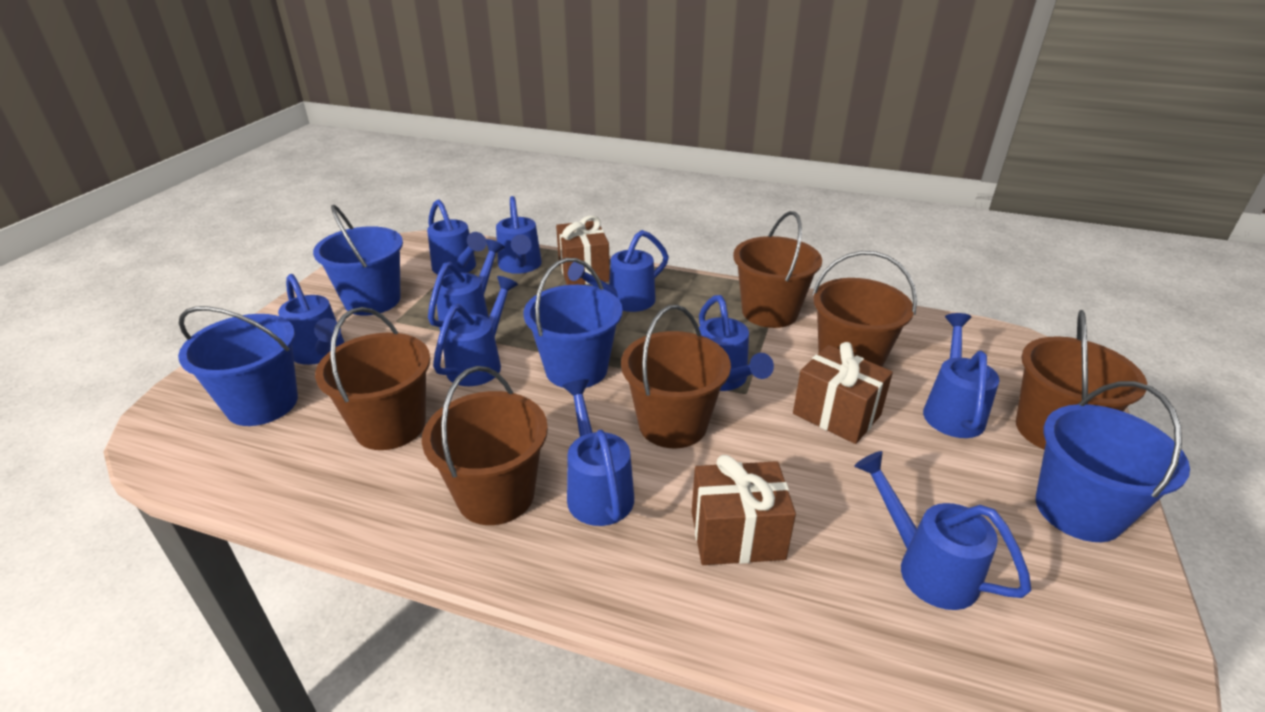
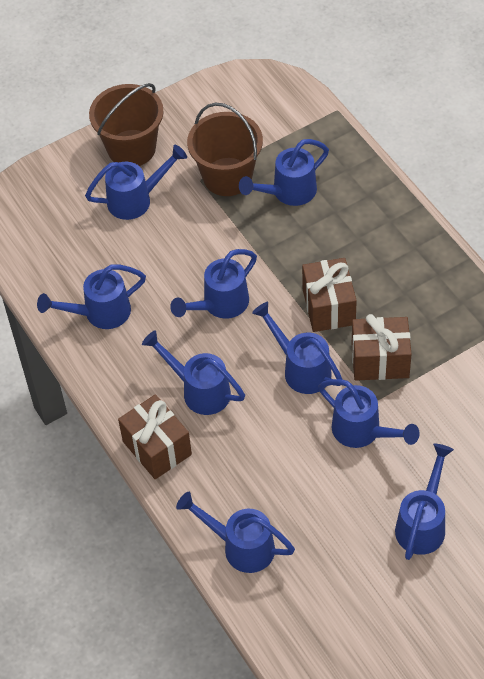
blue bucket: 4 -> 0
blue watering can: 10 -> 9
brown bucket: 6 -> 2

